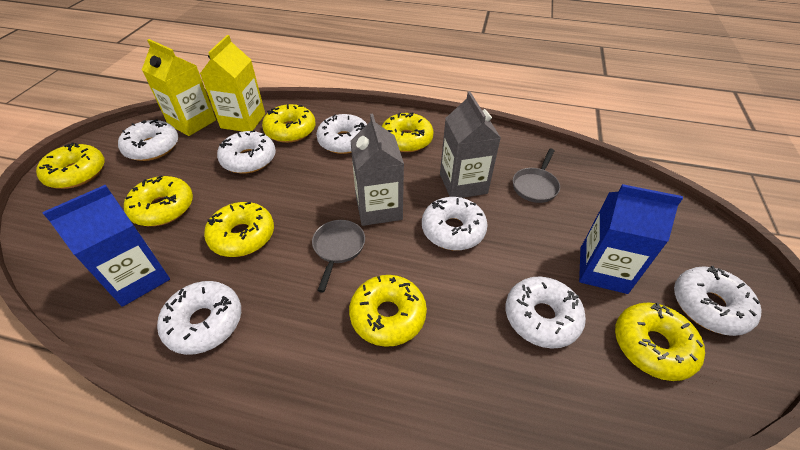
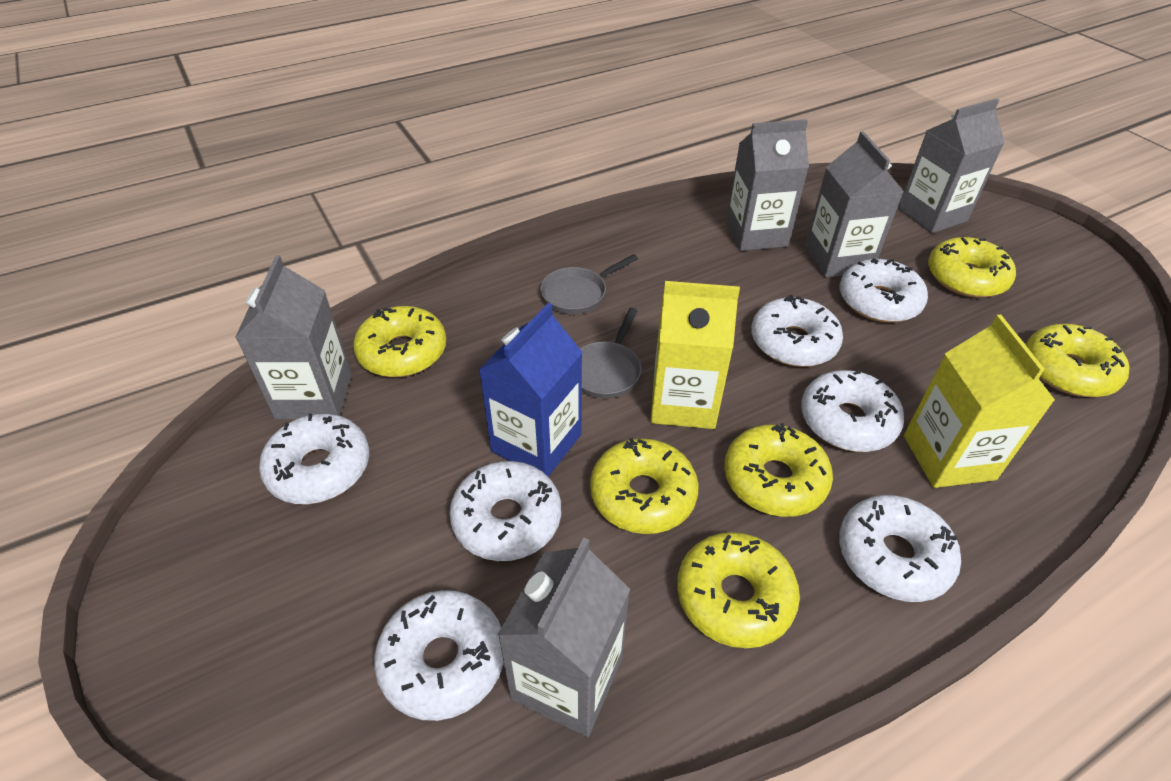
blue carton: 2 -> 1
grey carton: 2 -> 5
yellow donut: 7 -> 6

